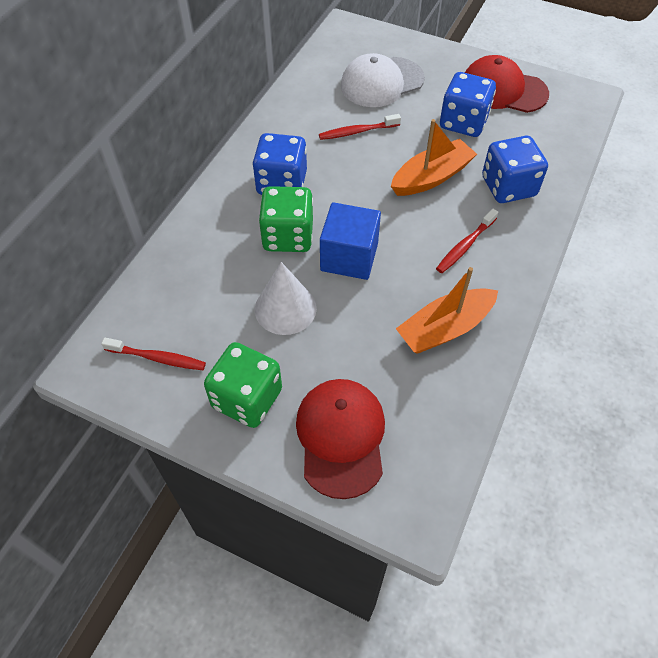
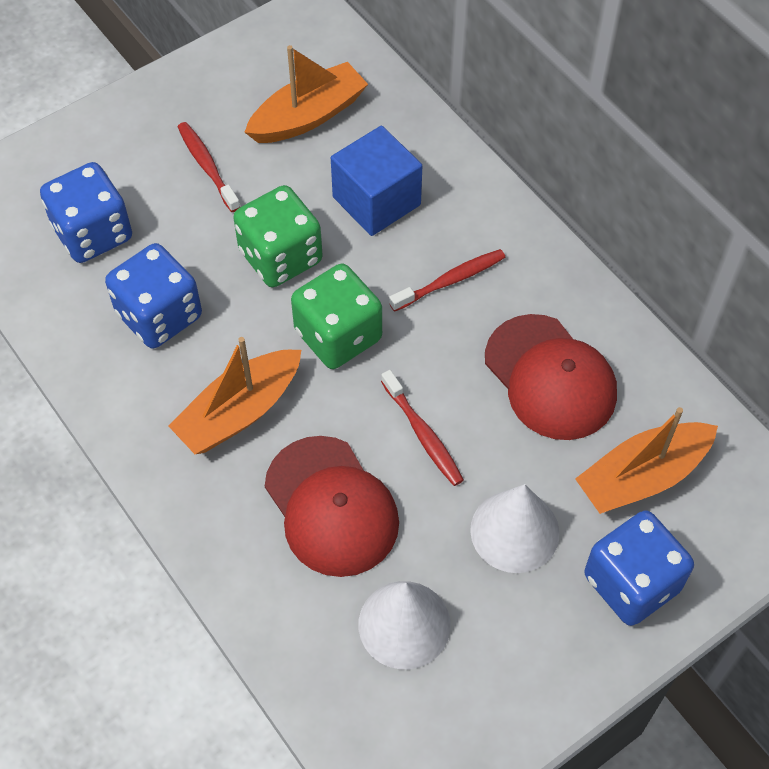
orange boat: 2 -> 3
white cap: 1 -> 0
white cone: 1 -> 2

